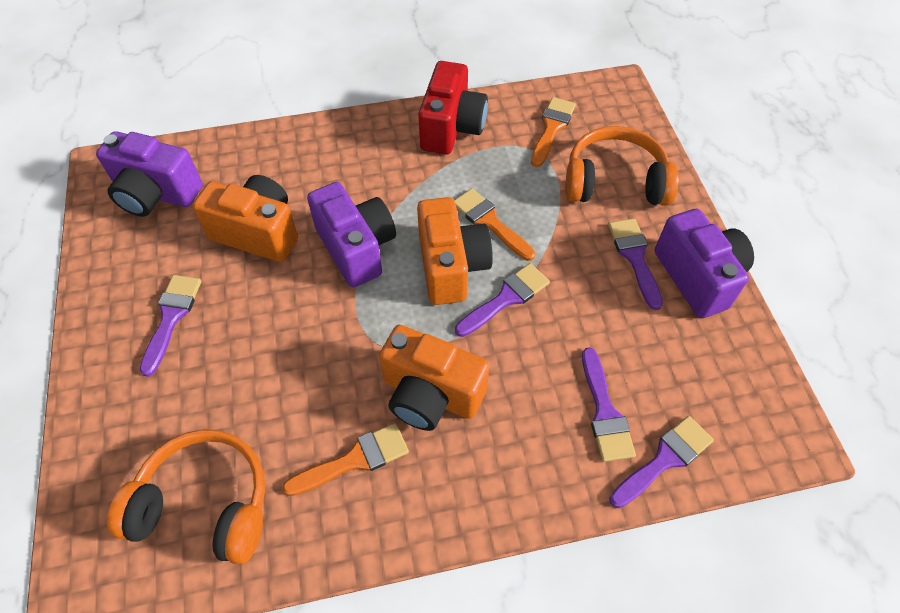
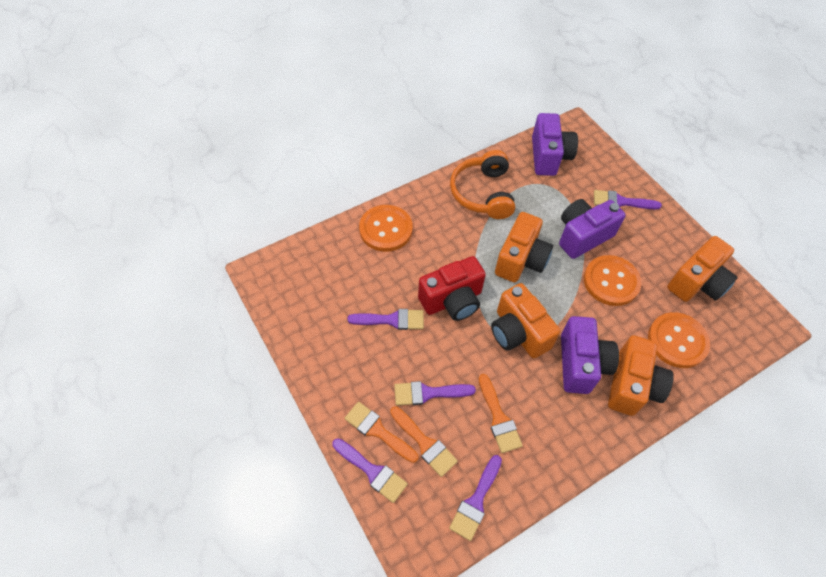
orange button: 0 -> 3
orange camera: 3 -> 4
orange headphones: 2 -> 1

